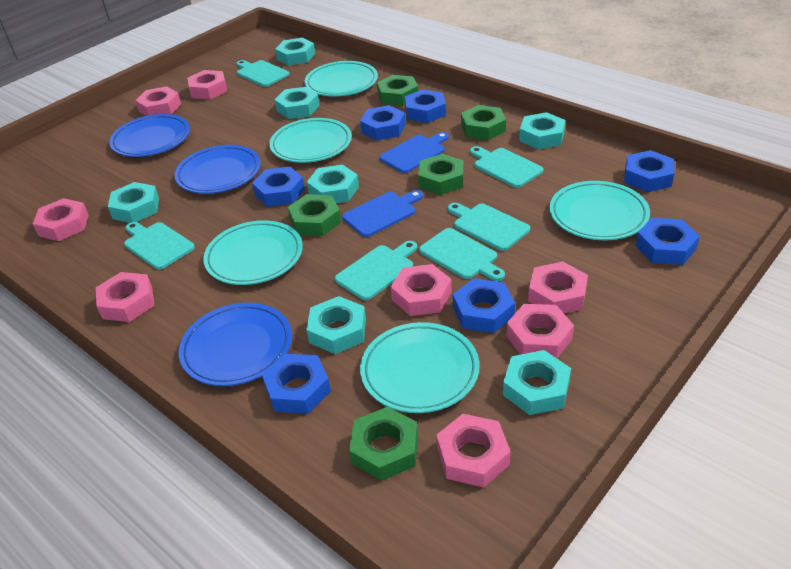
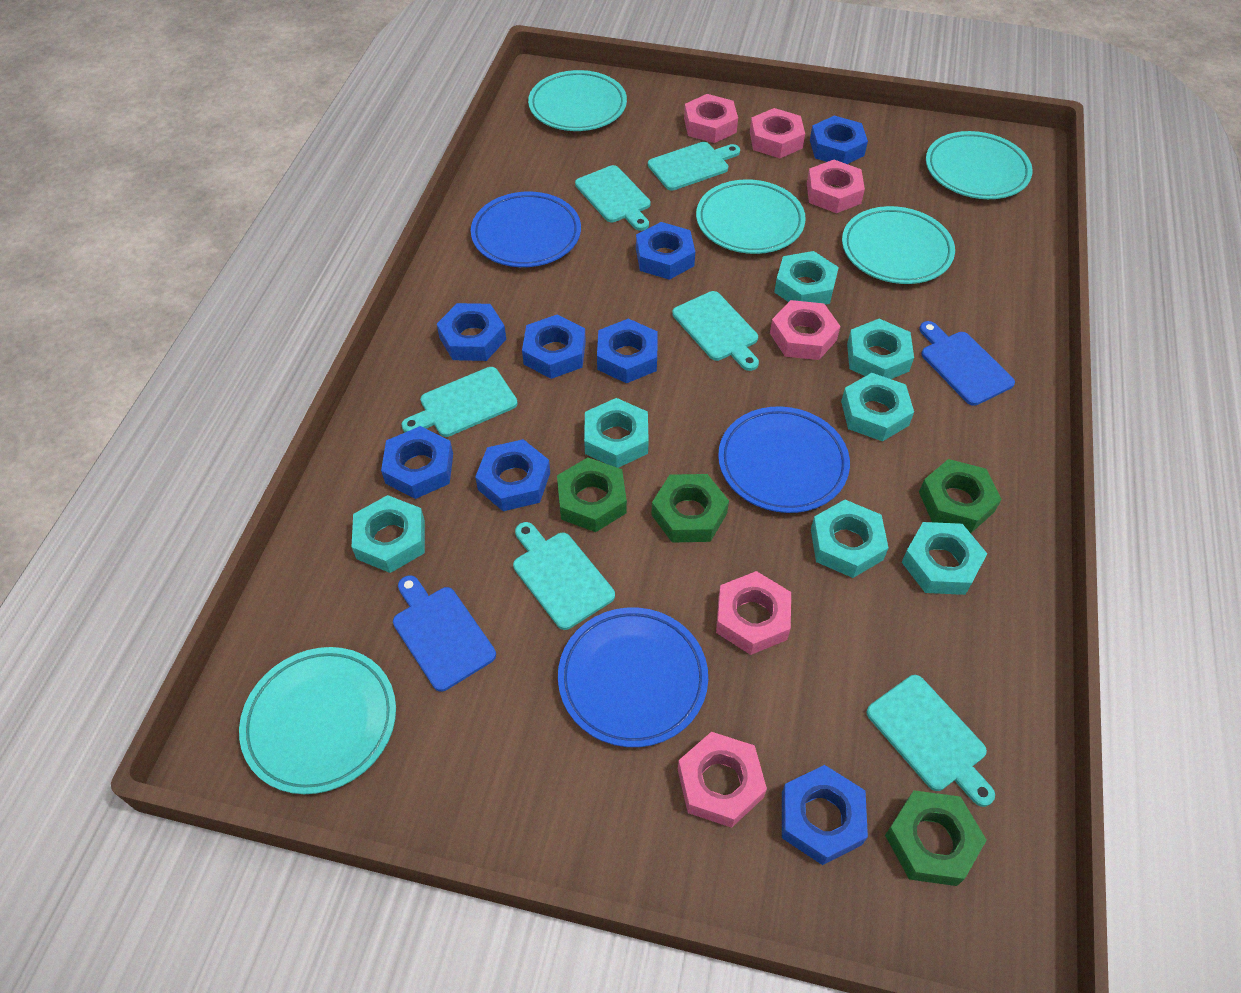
blue nut: 7 -> 8
green nut: 5 -> 4
pink nut: 8 -> 6

